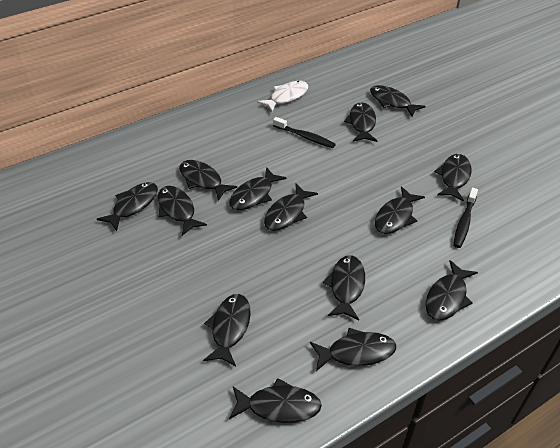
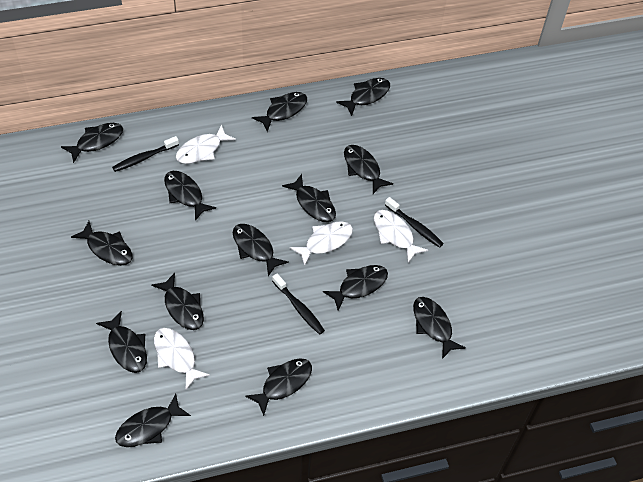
black toothbrush: 2 -> 3
white fish: 1 -> 4

